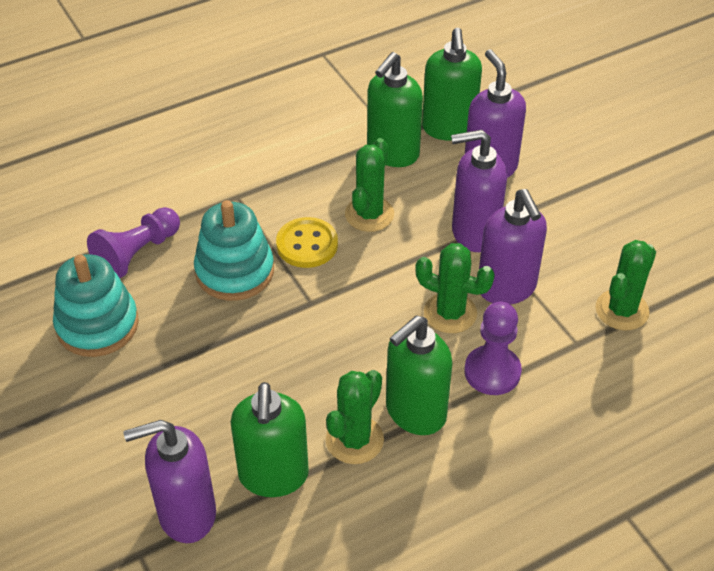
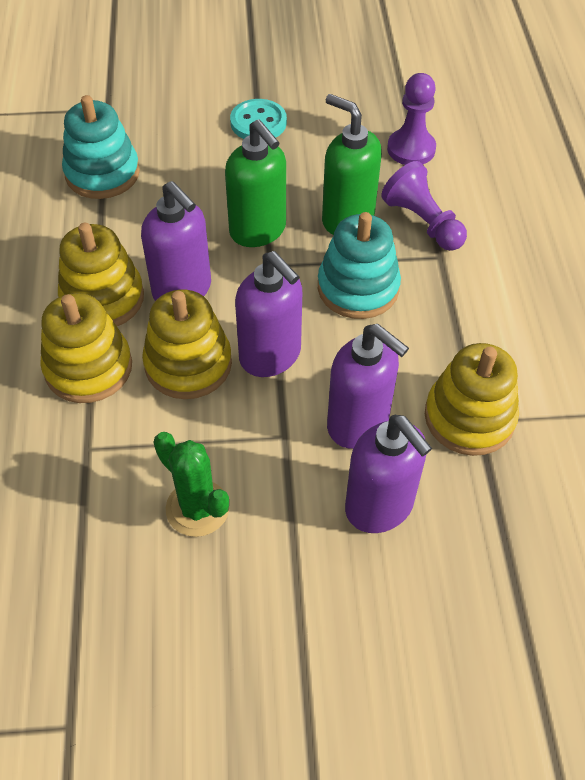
green cactus: 4 -> 1
green soap dispenser: 4 -> 2
turquoise button: 0 -> 1
yellow button: 1 -> 0
yellow stacking toy: 0 -> 4

